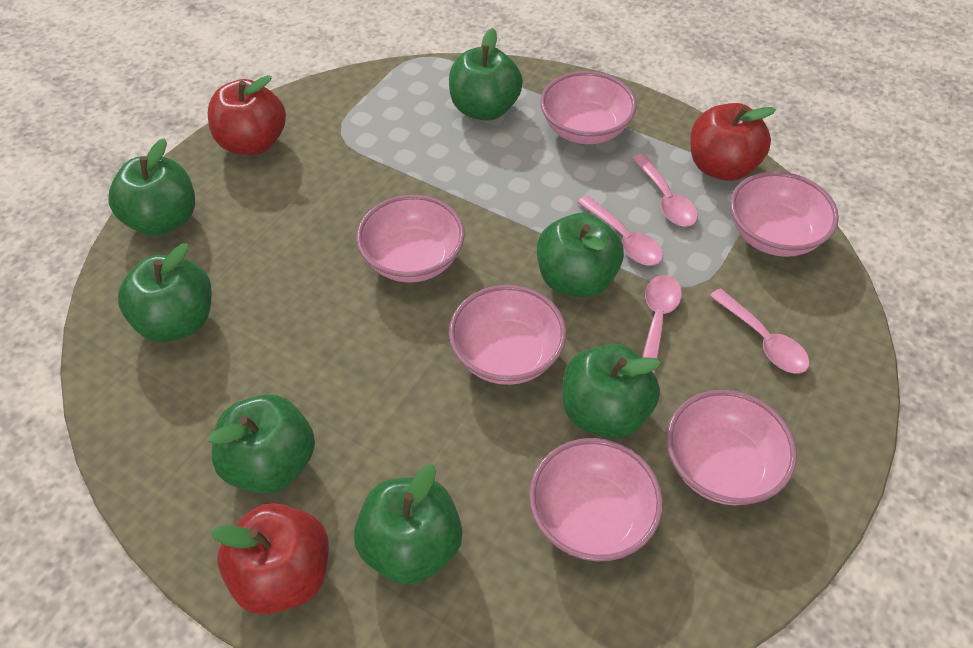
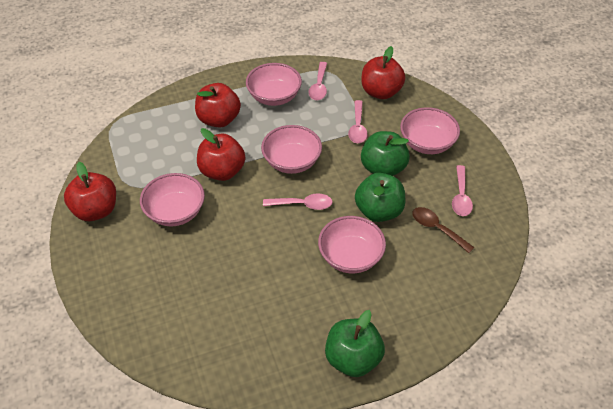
brown spoon: 0 -> 1
green apple: 7 -> 3
pink bowl: 6 -> 5
red apple: 3 -> 4

